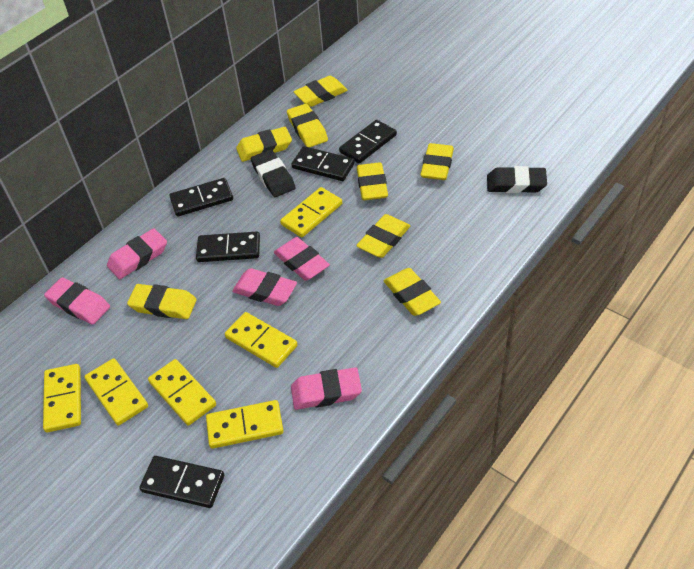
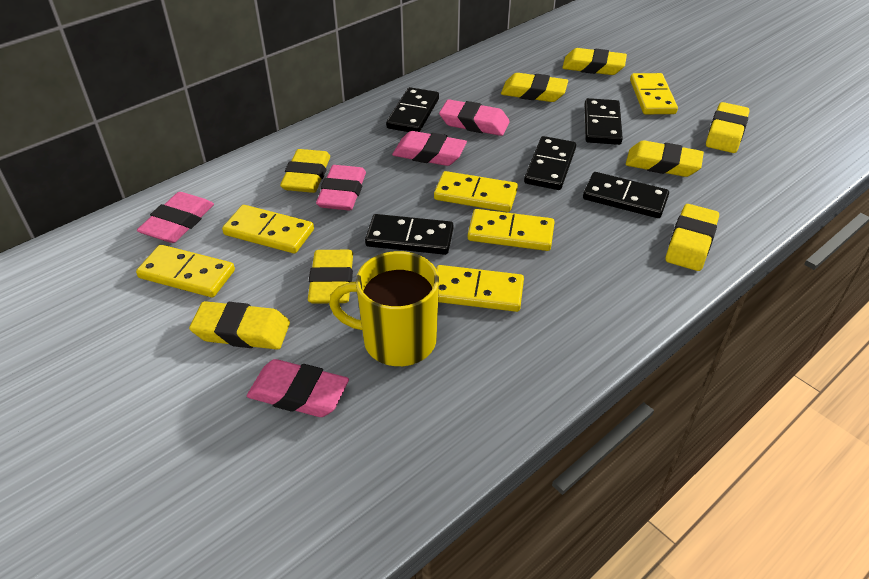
black eraser: 2 -> 0
yellow mug: 0 -> 1

